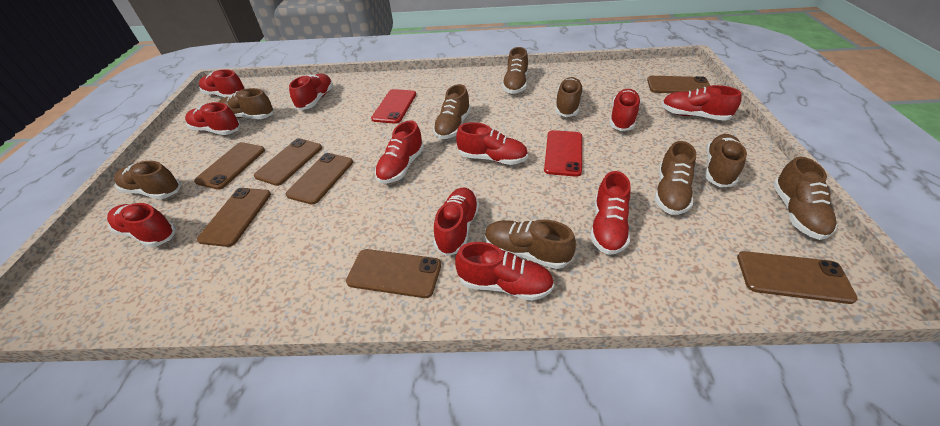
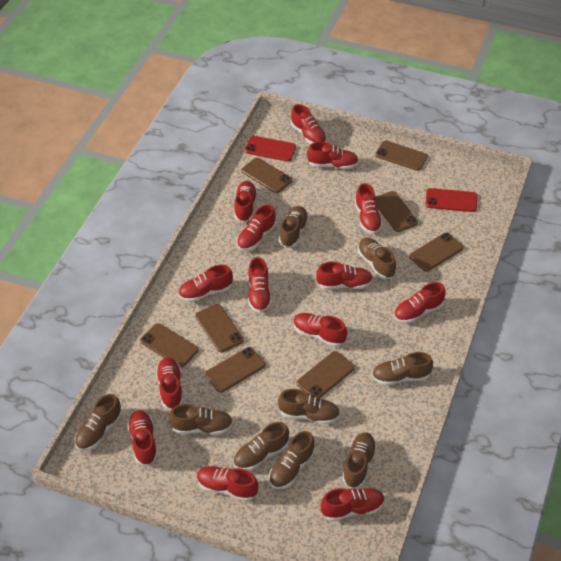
brown phone: 7 -> 8
red shoe: 11 -> 14

